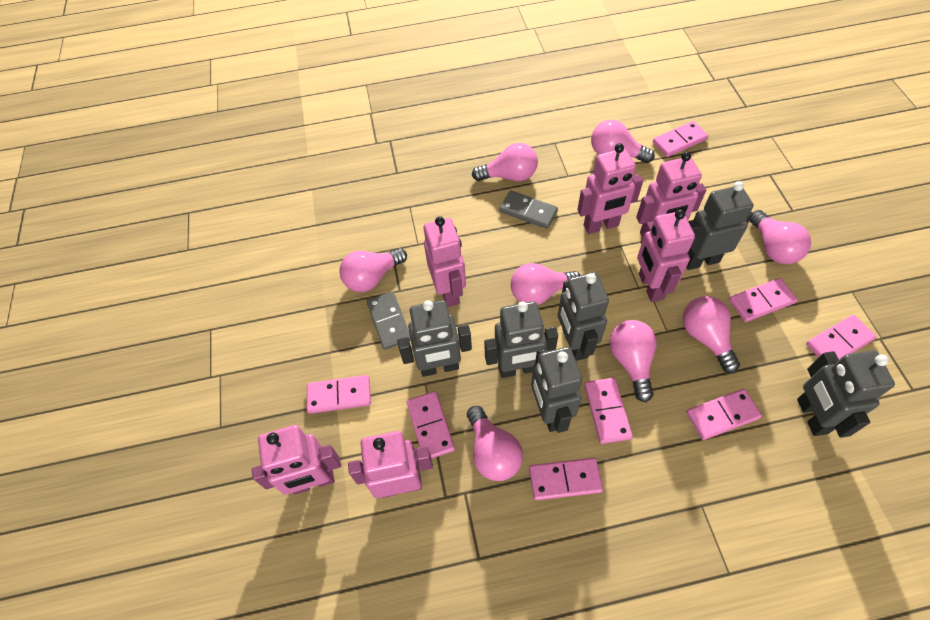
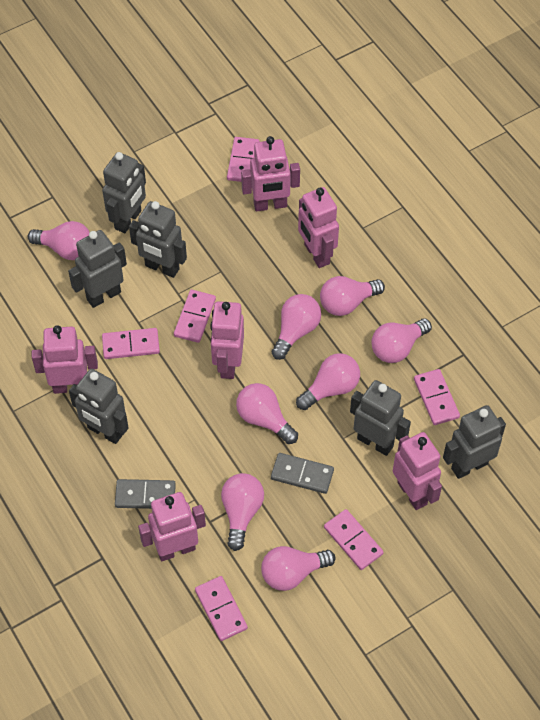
pink domino: 8 -> 6

